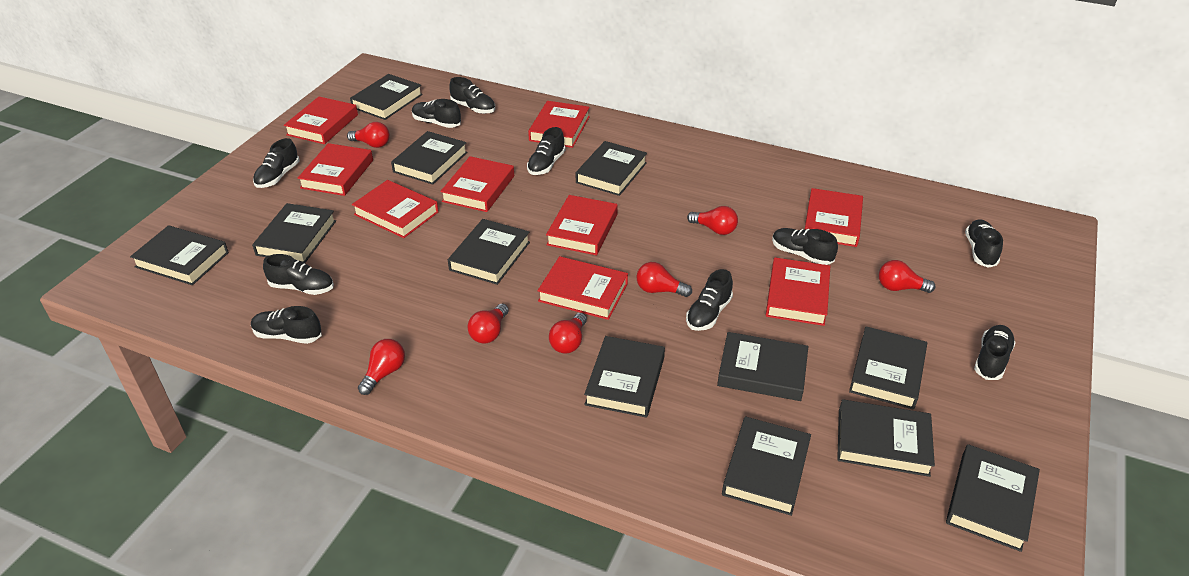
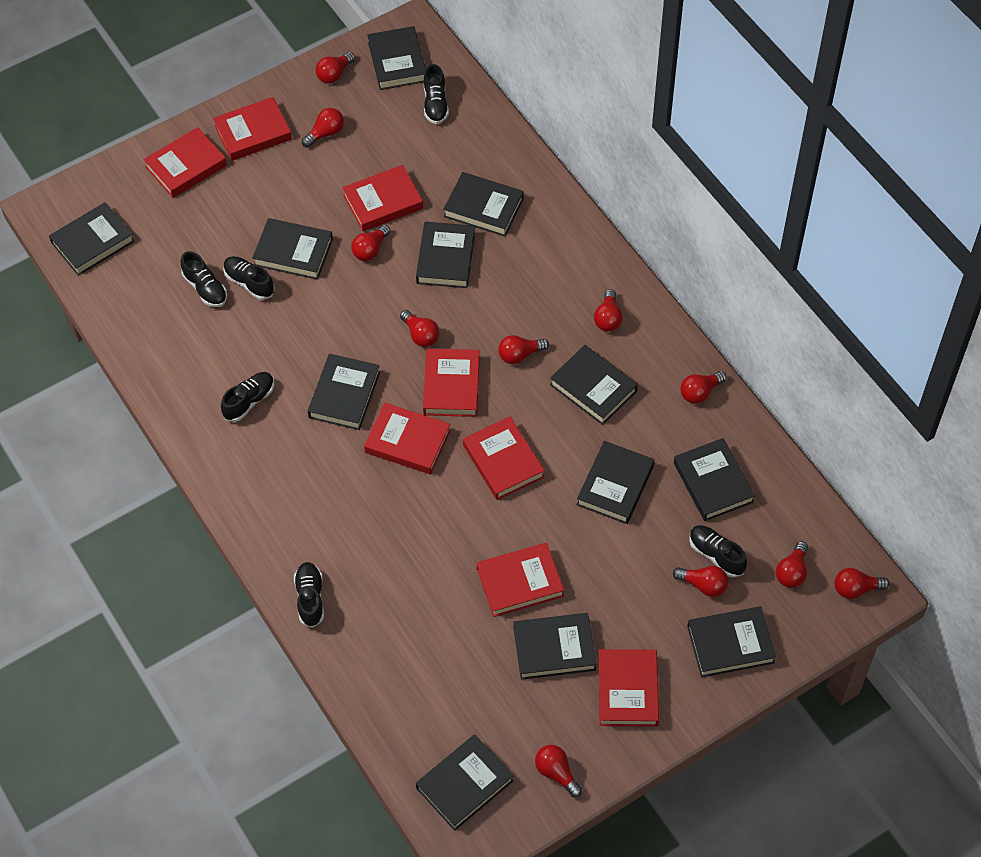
black shoe: 10 -> 6
red book: 9 -> 8
red light bulb: 7 -> 11

